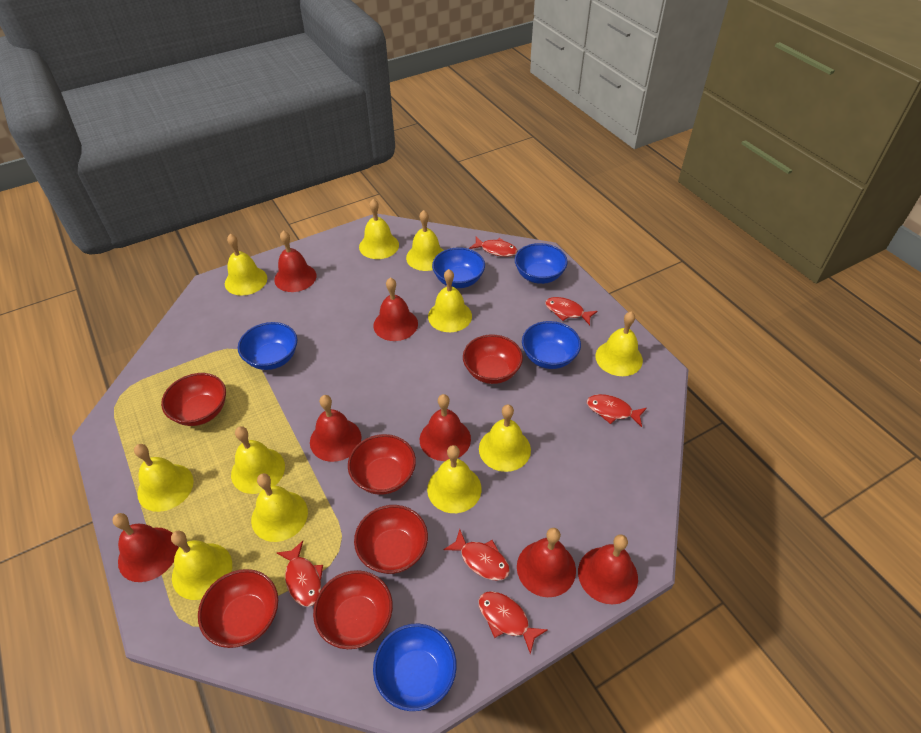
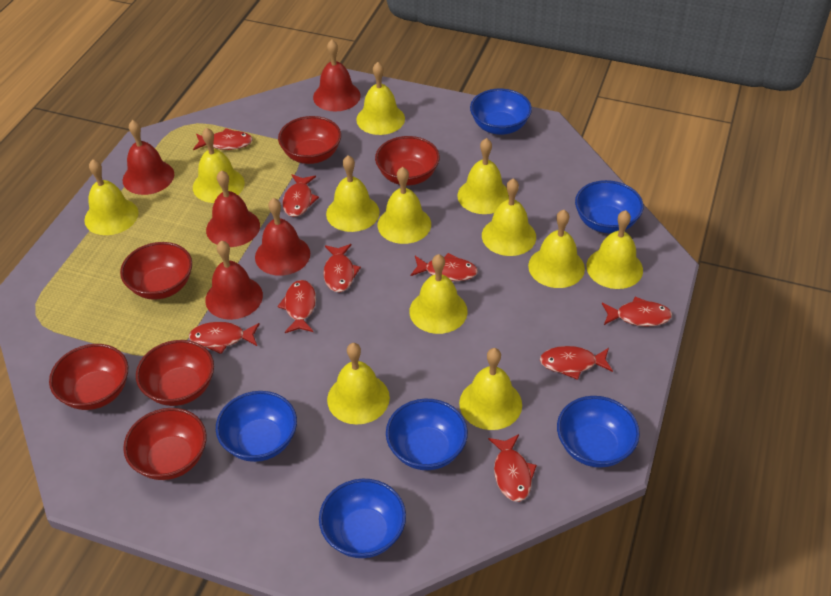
blue bowl: 5 -> 6
red bell: 7 -> 5
red fish: 6 -> 9
yellow bell: 11 -> 12

